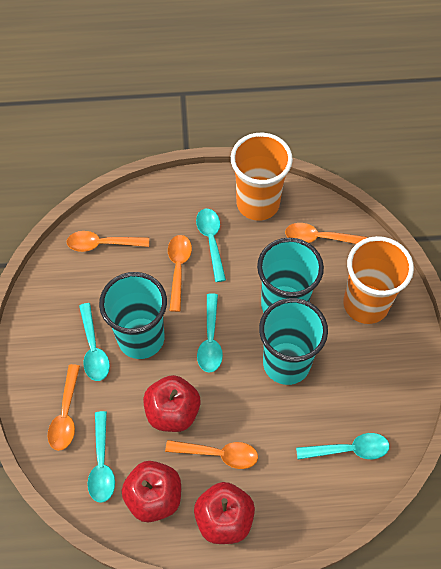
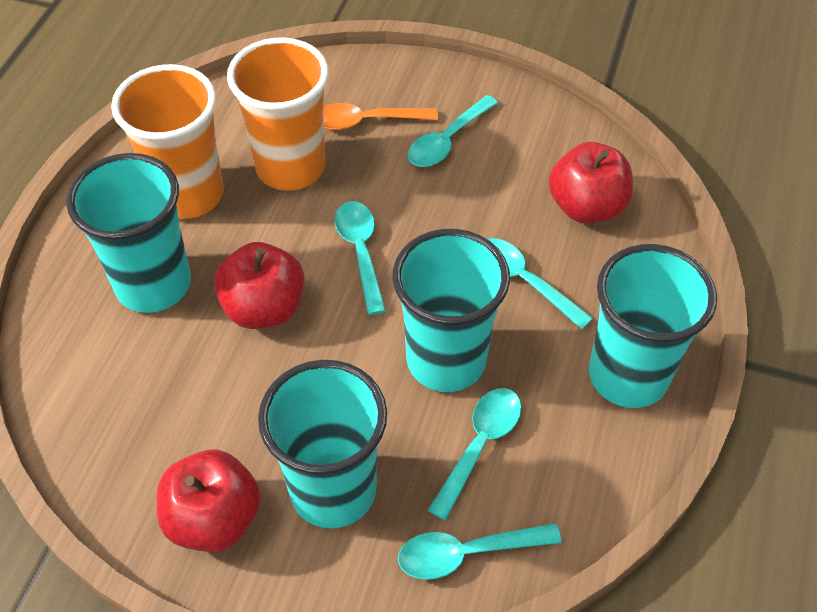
orange spoon: 5 -> 1
turquoise cup: 3 -> 4

